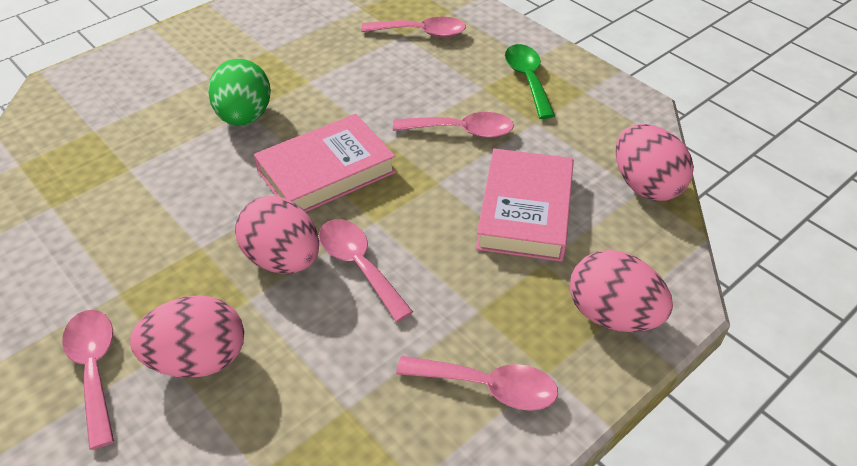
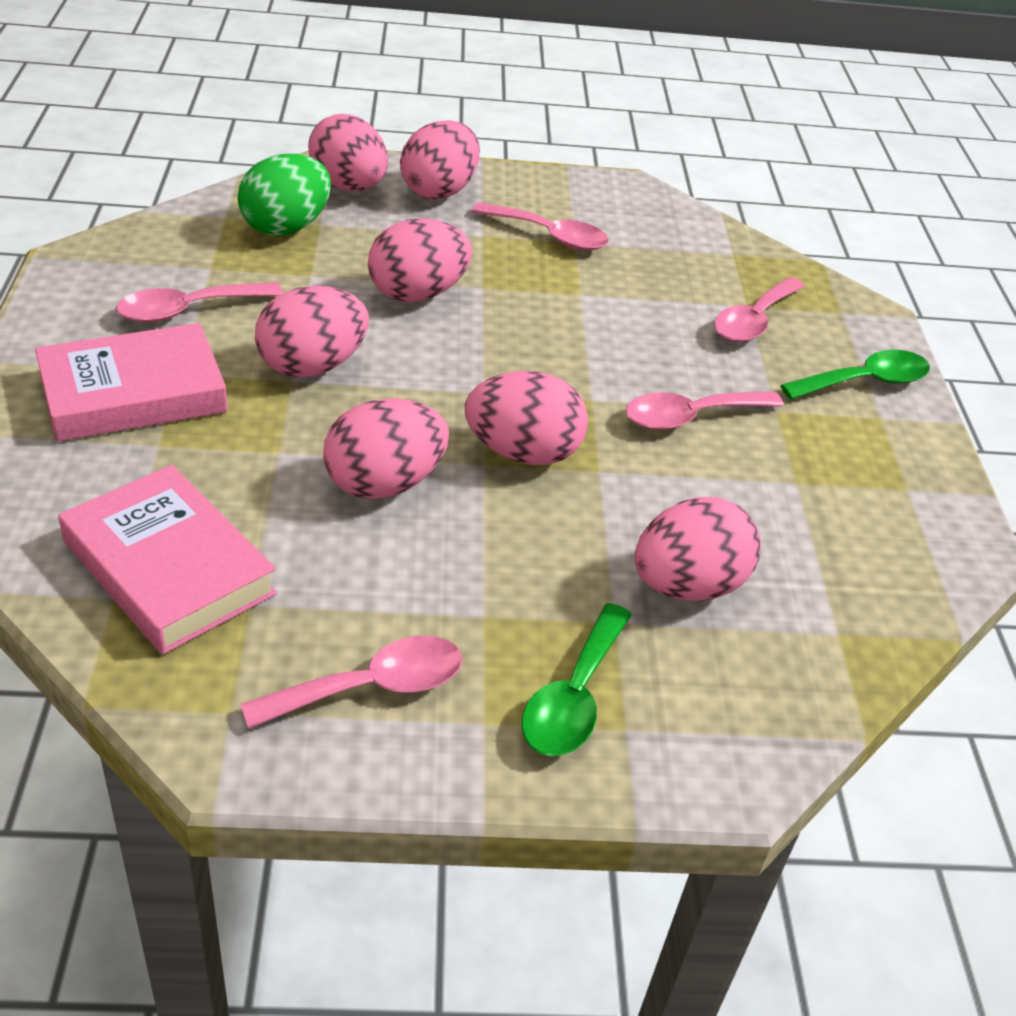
green spoon: 1 -> 2
pink egg: 4 -> 7

